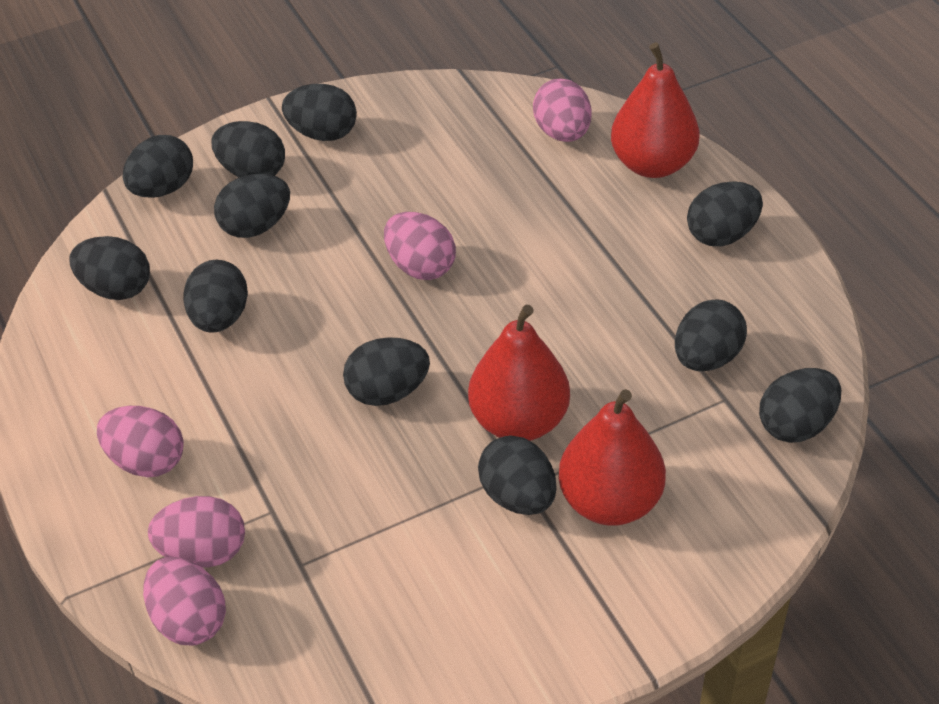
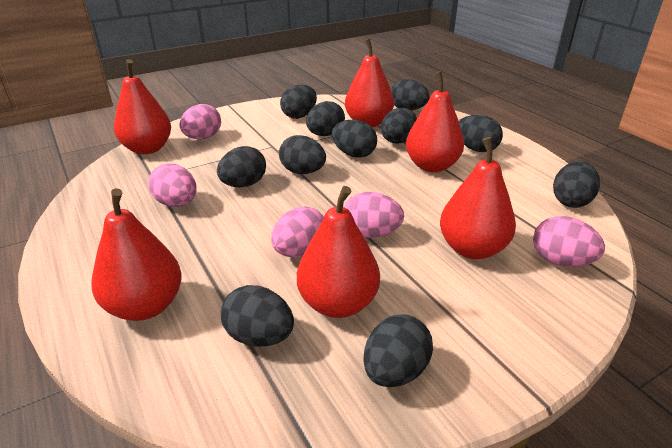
red pear: 3 -> 6

